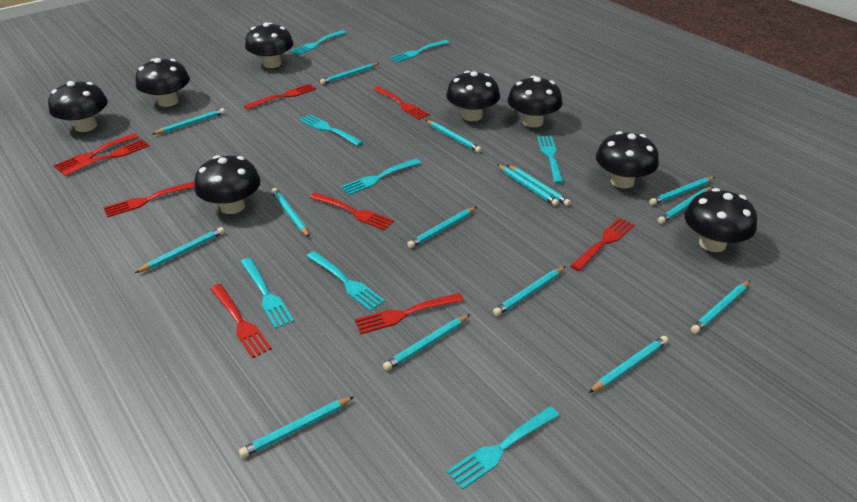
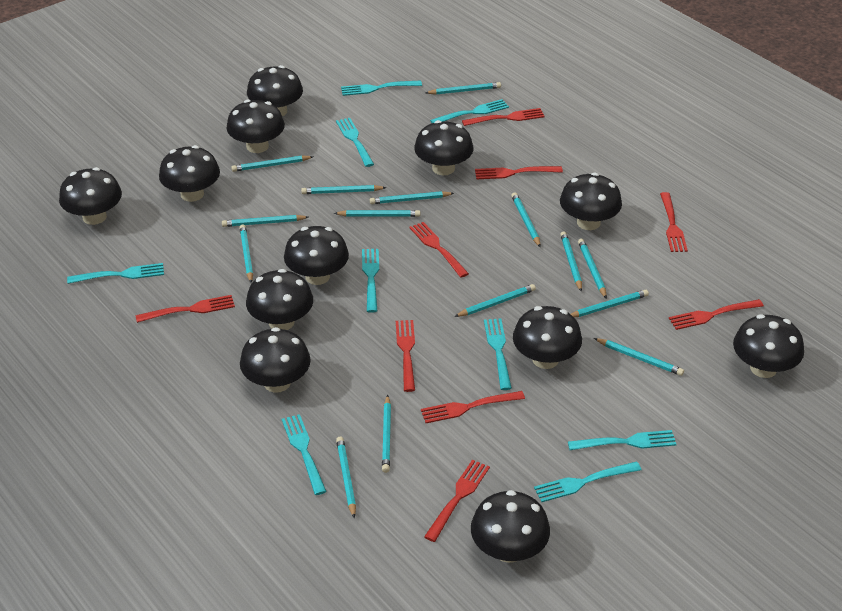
black mushroom: 8 -> 12
turquoise fork: 8 -> 9

